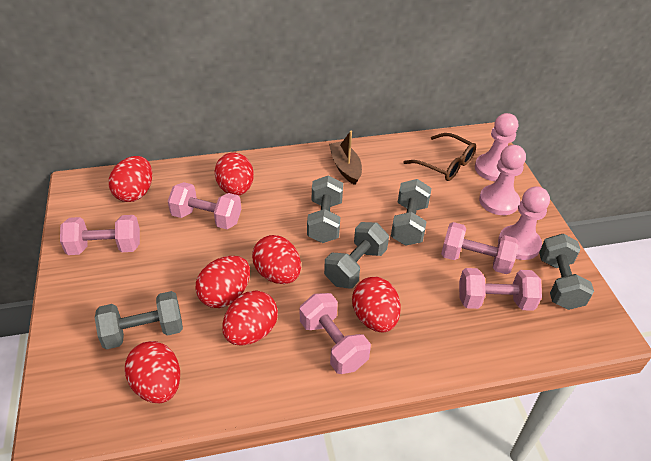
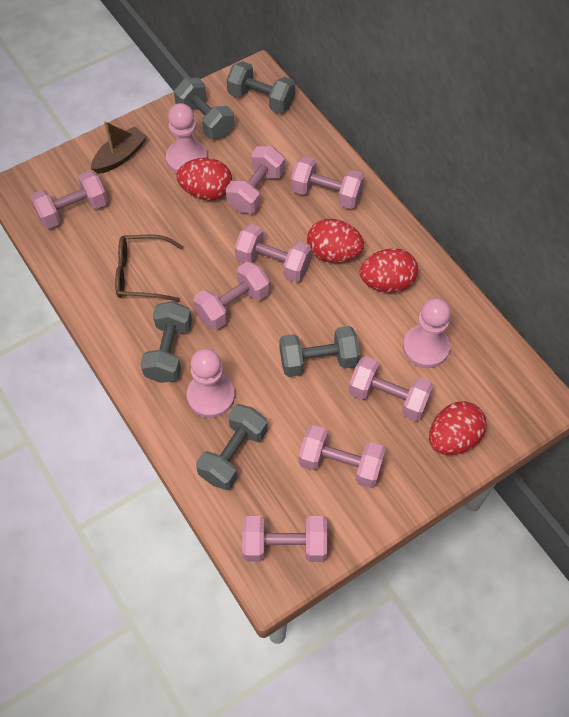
pink dumbbell: 5 -> 8
red egg: 7 -> 4

